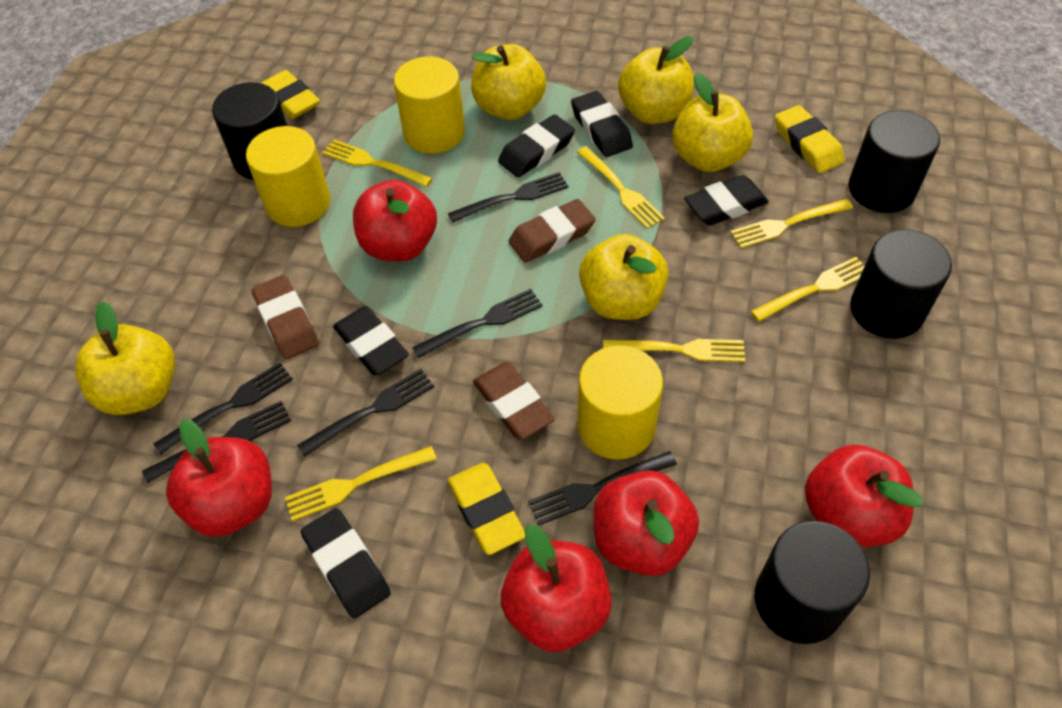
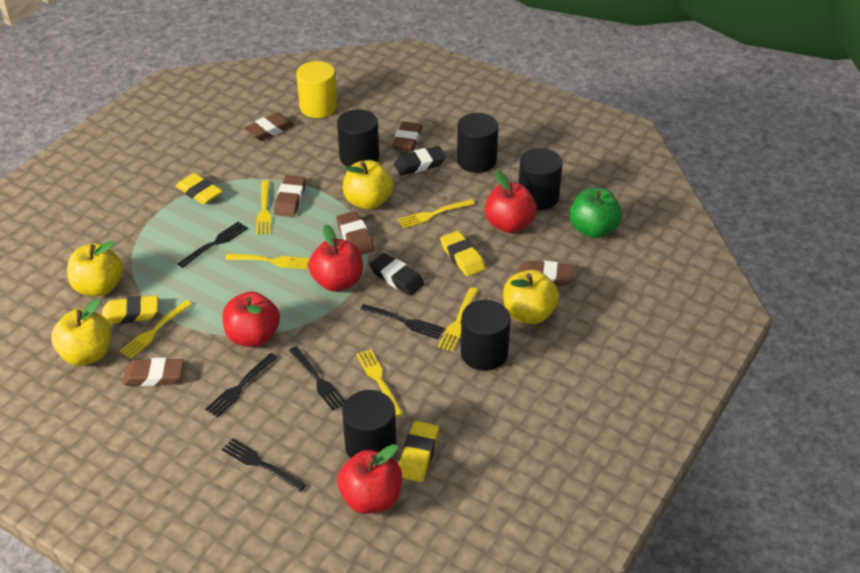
black cylinder: 4 -> 5
black eraser: 5 -> 2
black fork: 6 -> 5
brown eraser: 3 -> 6
green apple: 0 -> 1
red apple: 5 -> 4
yellow apple: 5 -> 4
yellow cylinder: 3 -> 1
yellow eraser: 3 -> 4

